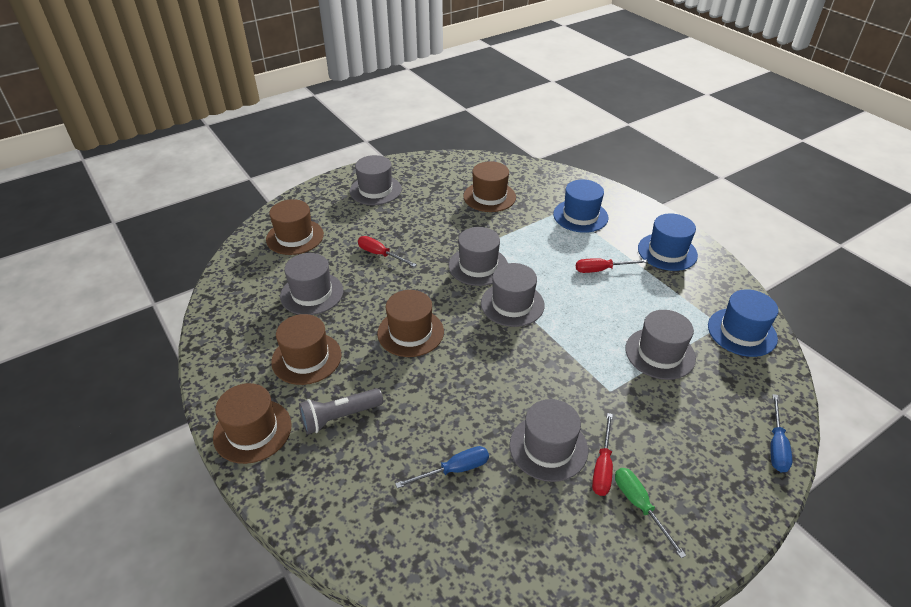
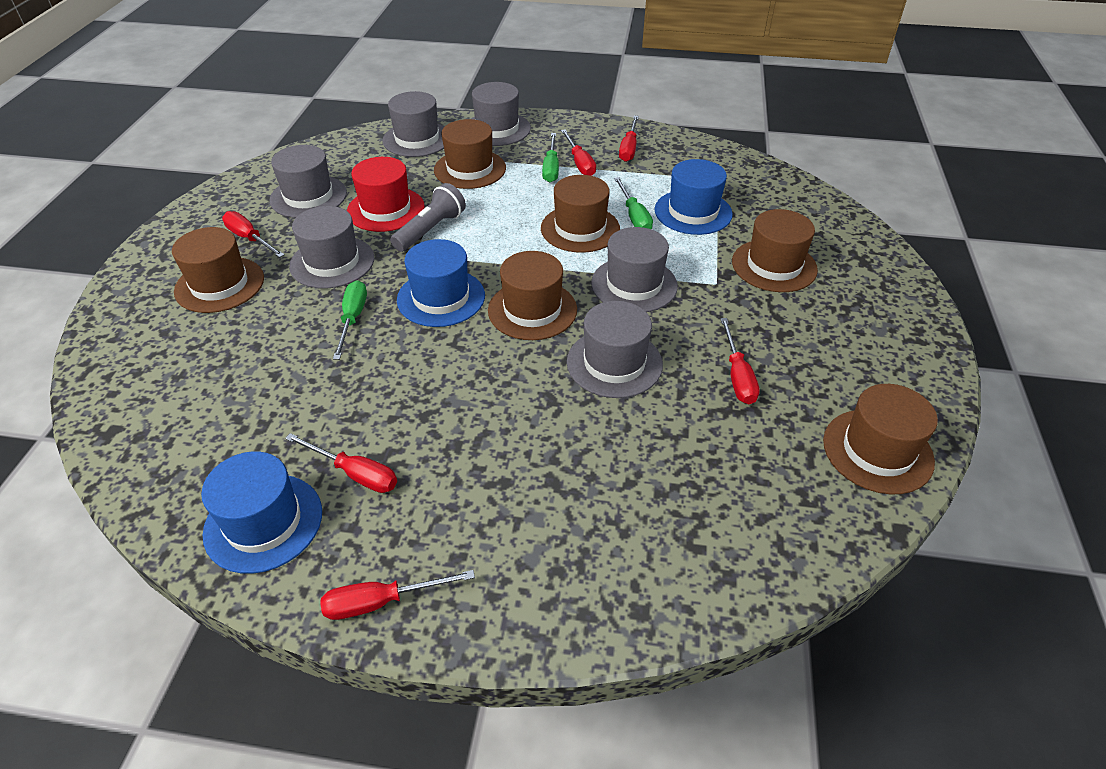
blue screwdriver: 2 -> 0
brown hat: 5 -> 6
green screwdriver: 1 -> 3
red hat: 0 -> 1
red screwdriver: 3 -> 6

